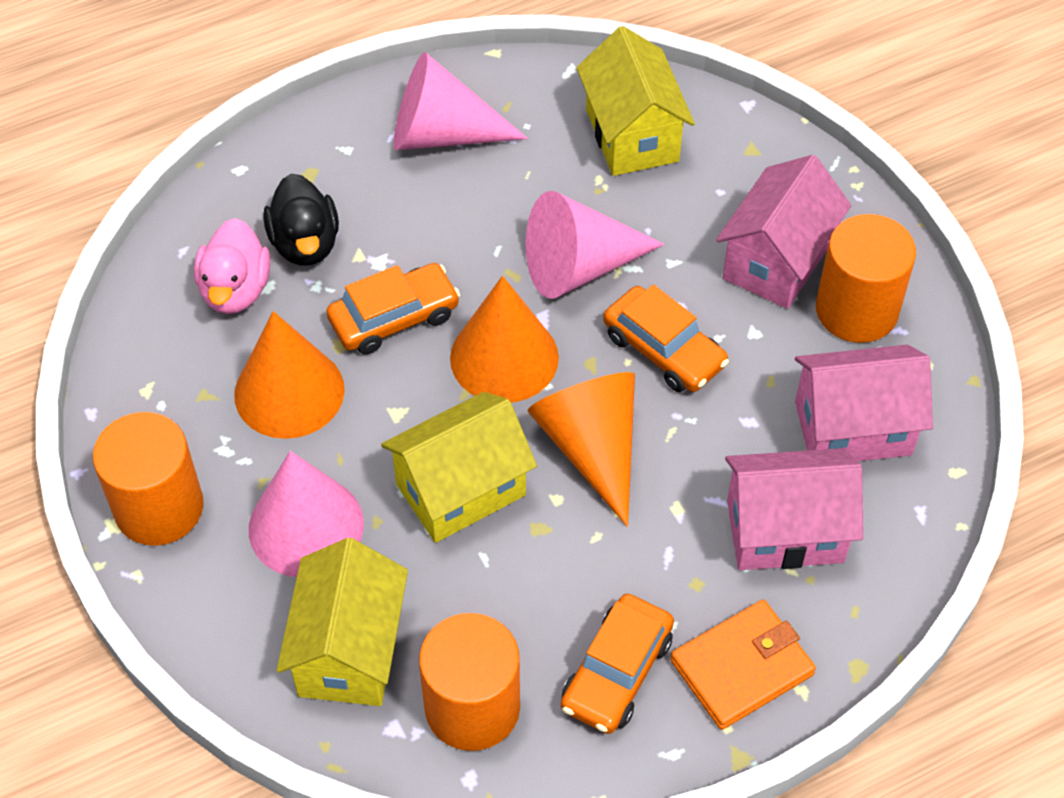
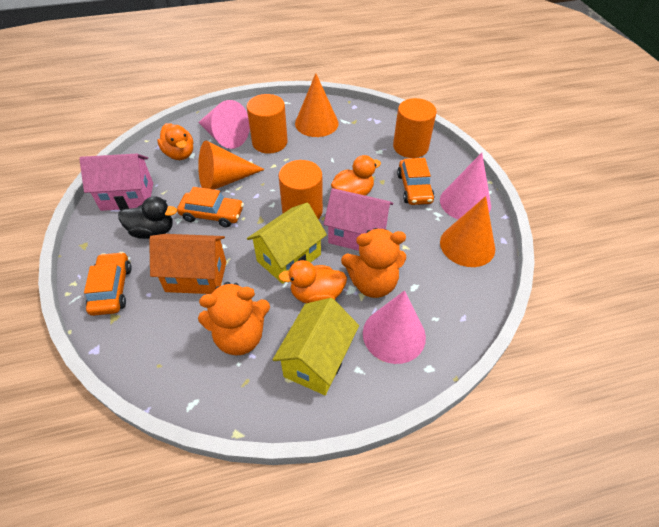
orange duck: 0 -> 3
orange house: 0 -> 1
orange teddy bear: 0 -> 2
orange wallet: 1 -> 0
pink duck: 1 -> 0
pink house: 3 -> 2
yellow house: 3 -> 2

